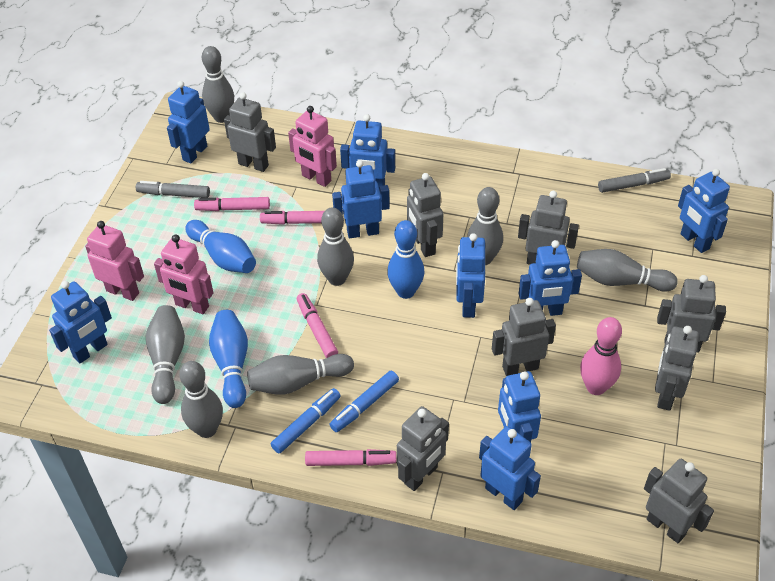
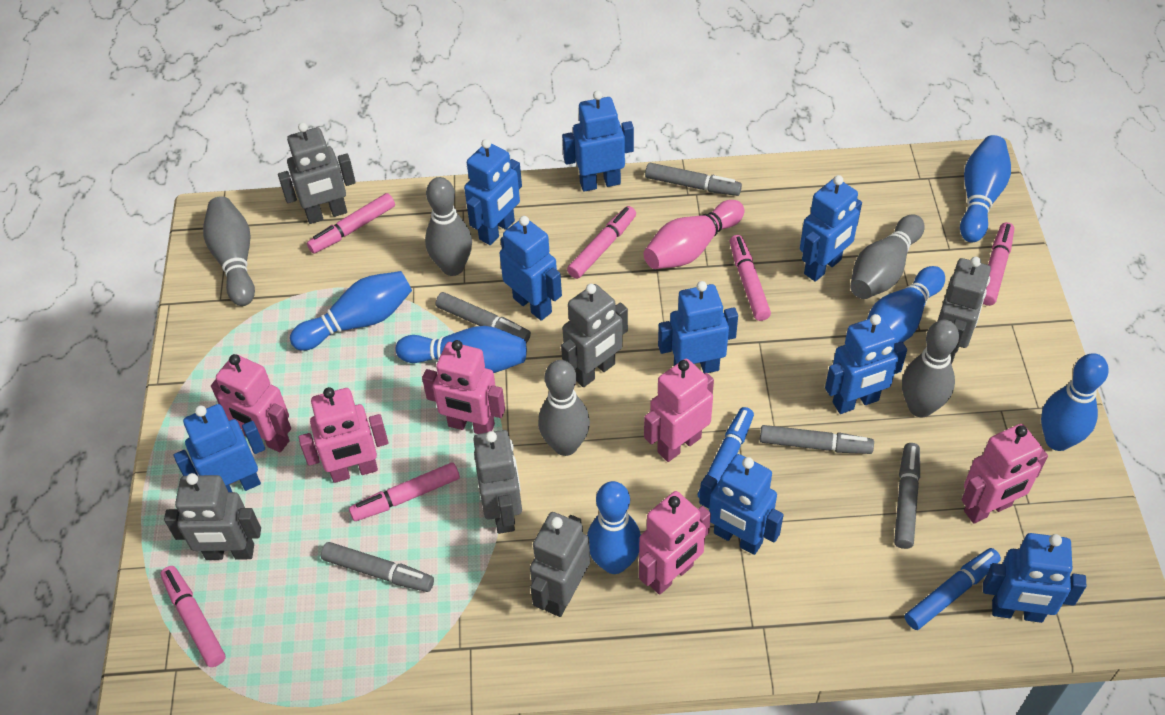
blue bowling pin: 3 -> 6
grey bowling pin: 7 -> 5
grey marker: 2 -> 5
grey robot: 8 -> 6
pink marker: 4 -> 6
pink robot: 3 -> 6

